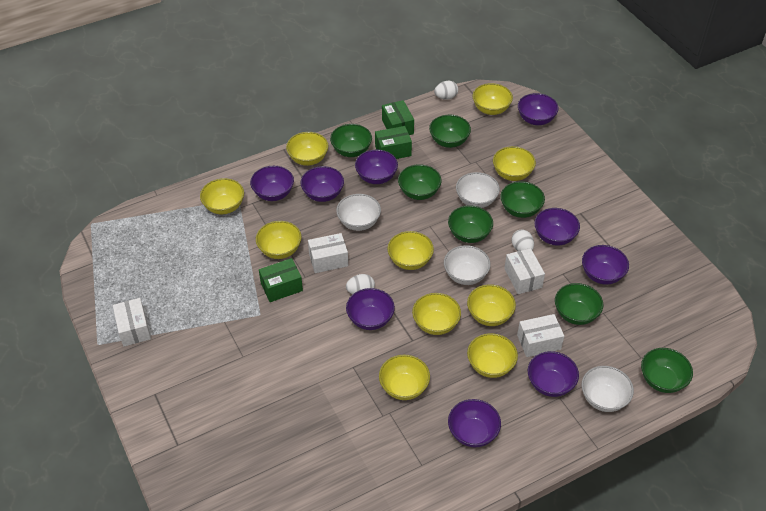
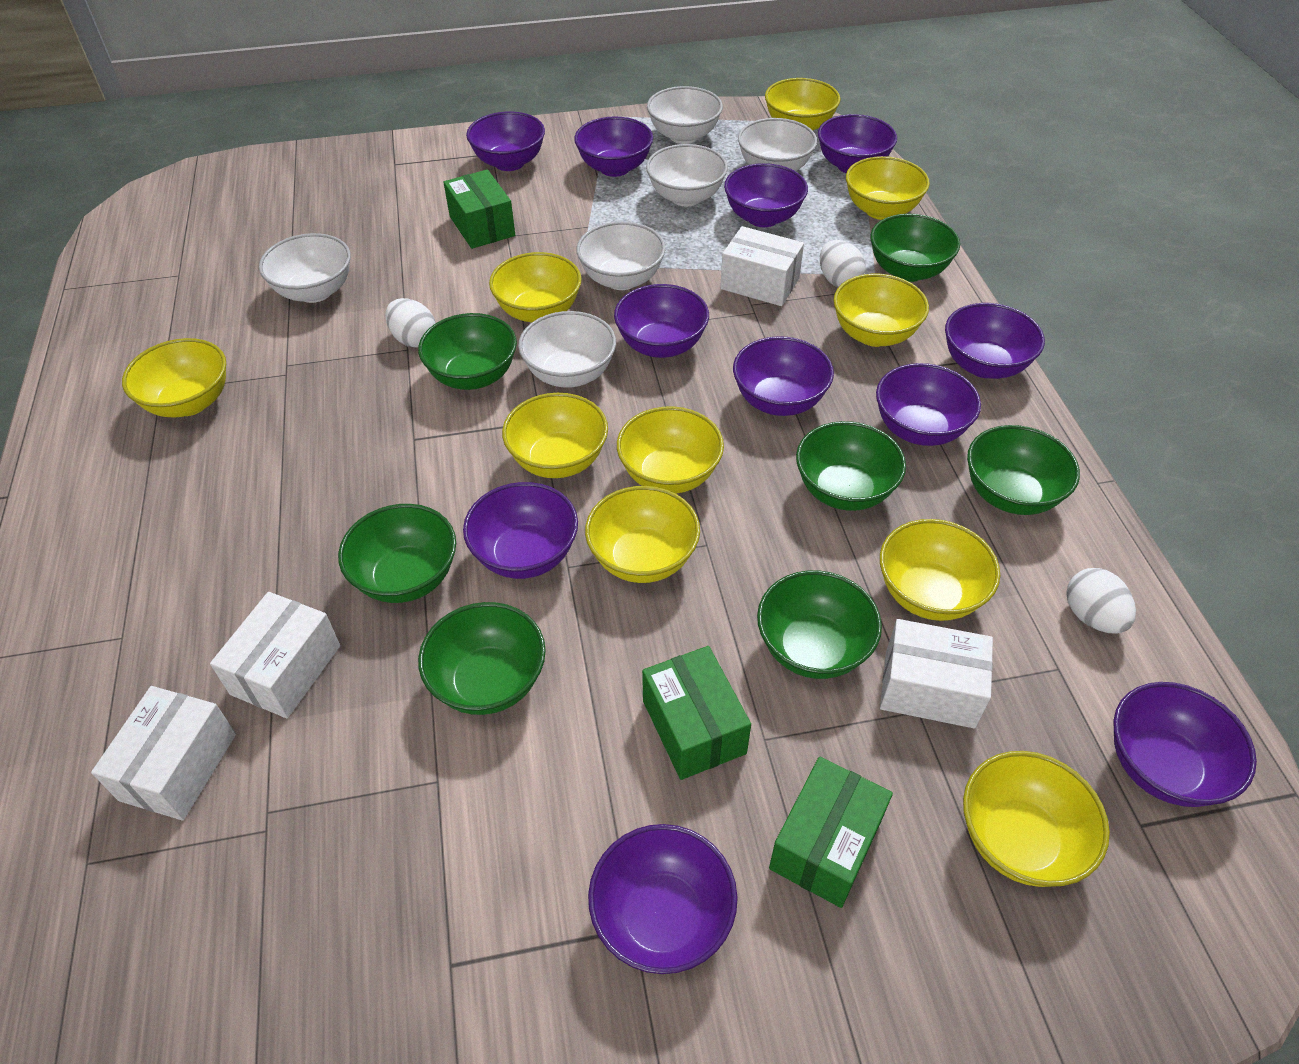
purple bowl: 9 -> 11
white bowl: 4 -> 6

